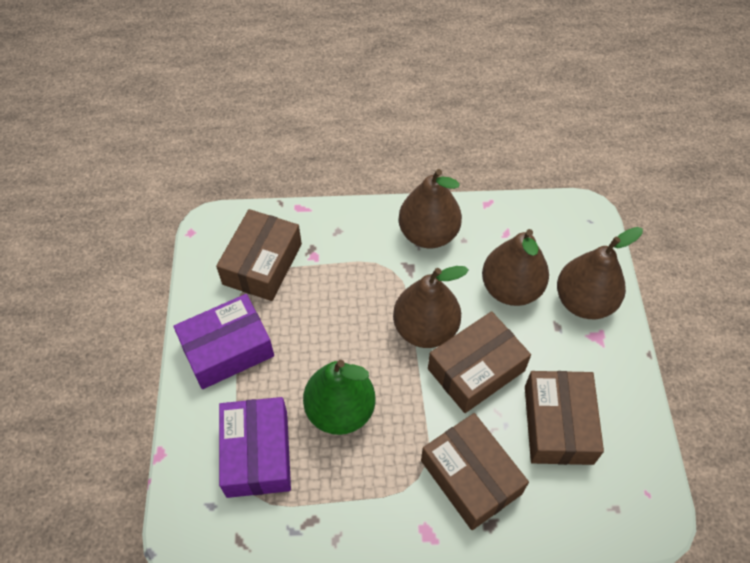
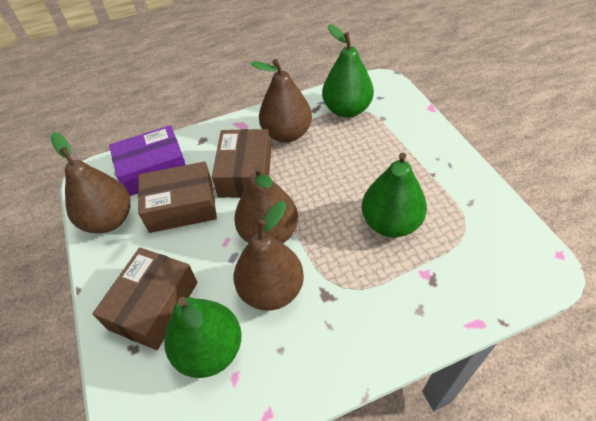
brown box: 4 -> 3
green pear: 1 -> 3
purple box: 2 -> 1

